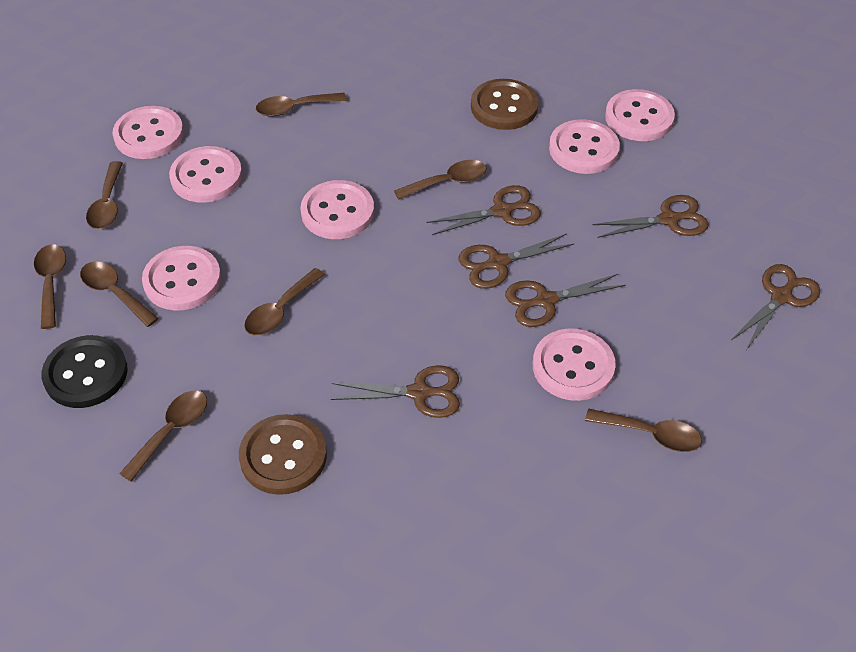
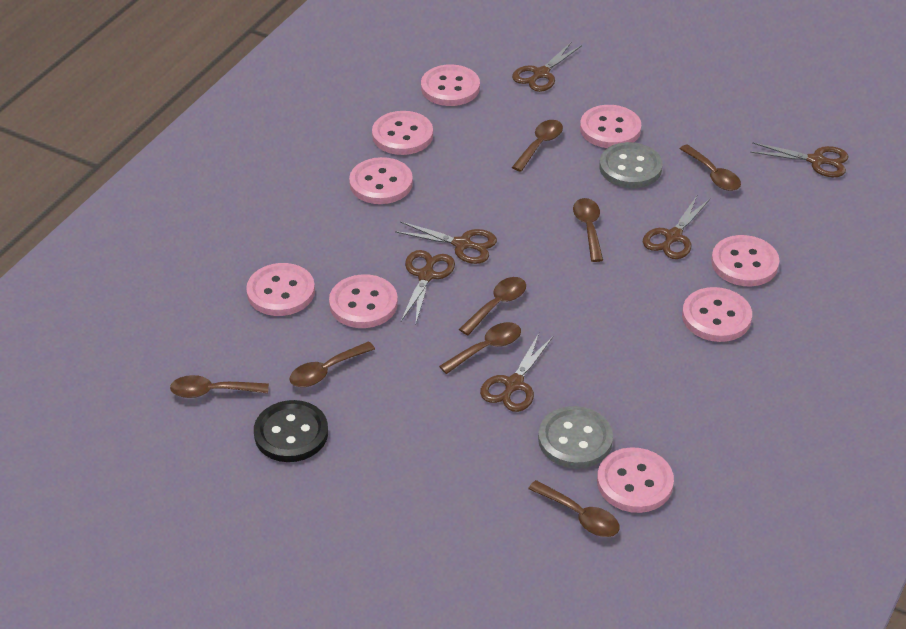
brown button: 2 -> 0
grey button: 0 -> 2
pink button: 7 -> 9

